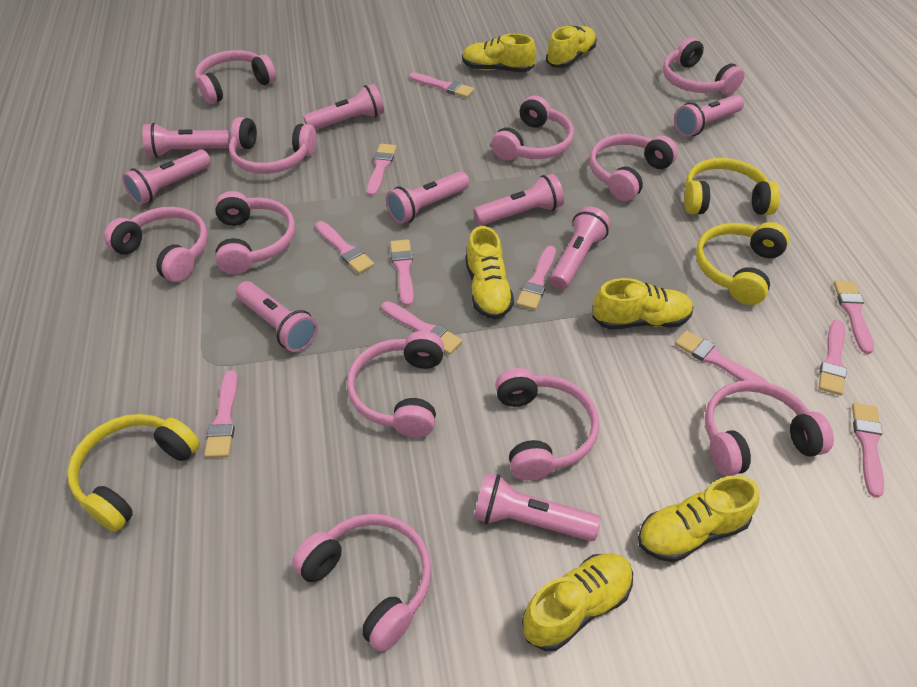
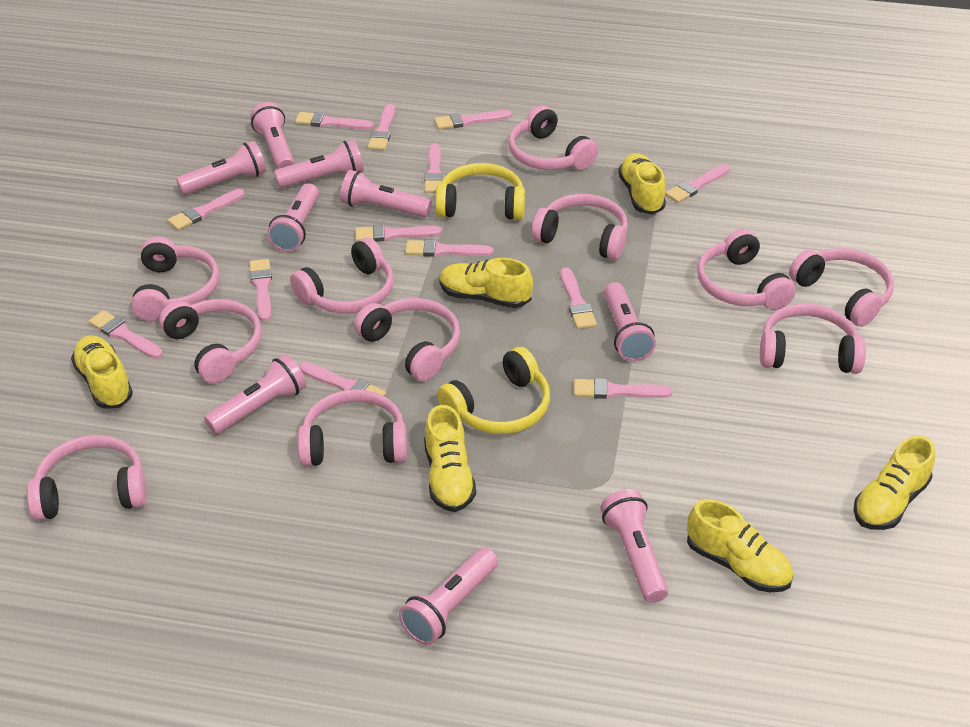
pink brush: 11 -> 13
yellow headphones: 3 -> 2

